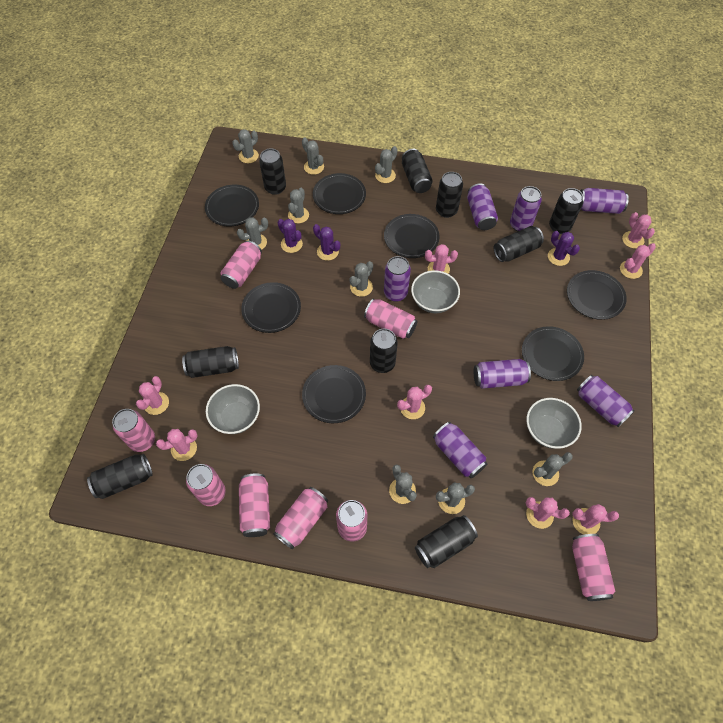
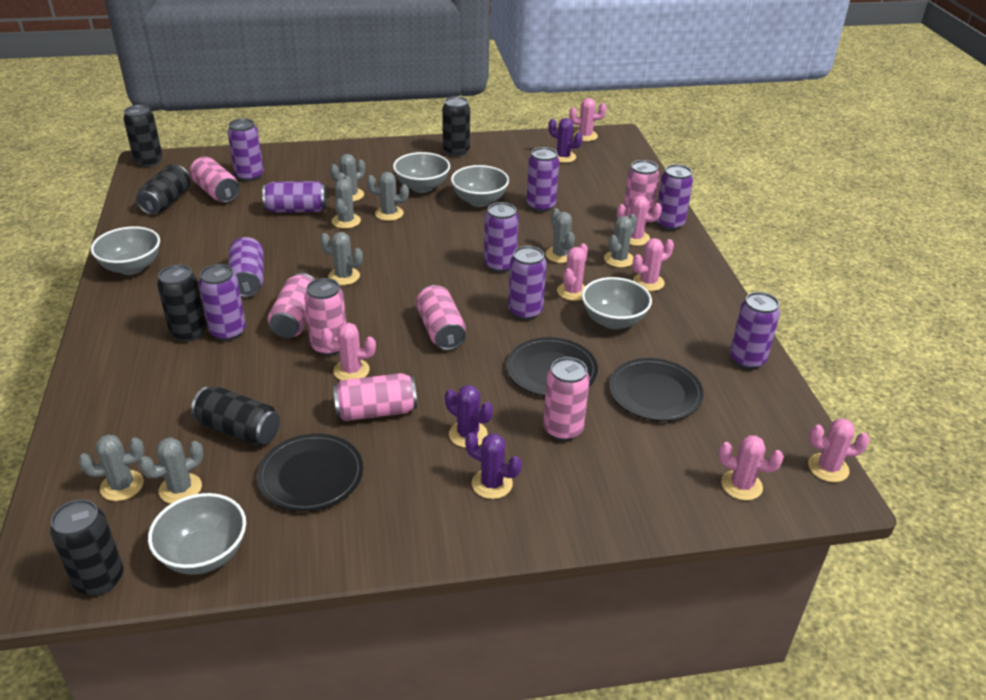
black can: 9 -> 6
black plate: 7 -> 3
grey bowl: 3 -> 5
grey cactus: 9 -> 8
pink cactus: 8 -> 7
pink can: 8 -> 7
purple can: 7 -> 9

